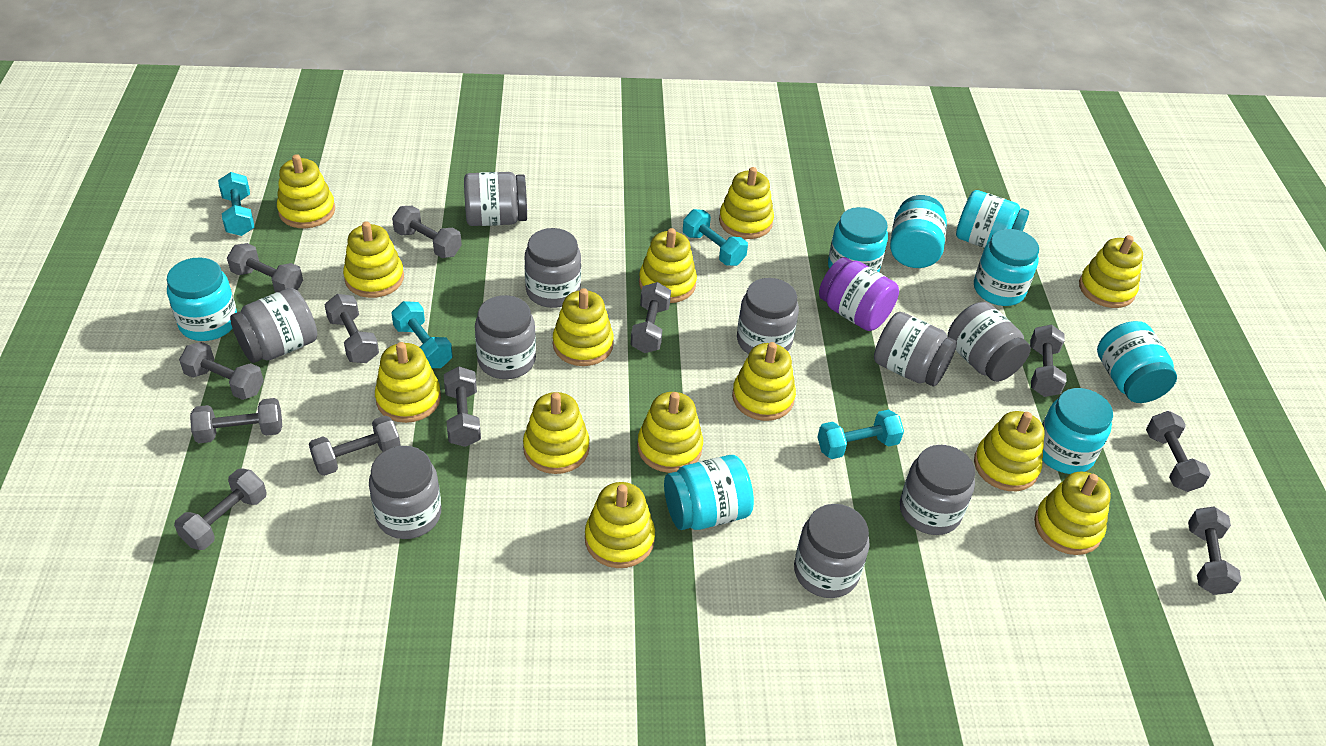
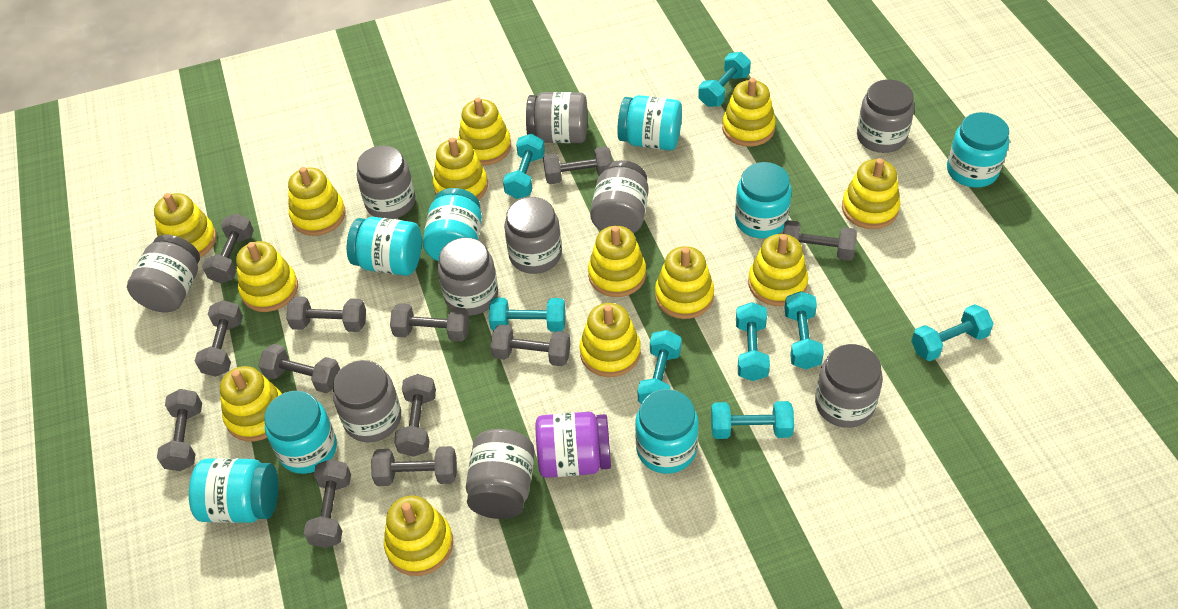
turquoise dumbbell: 4 -> 8

